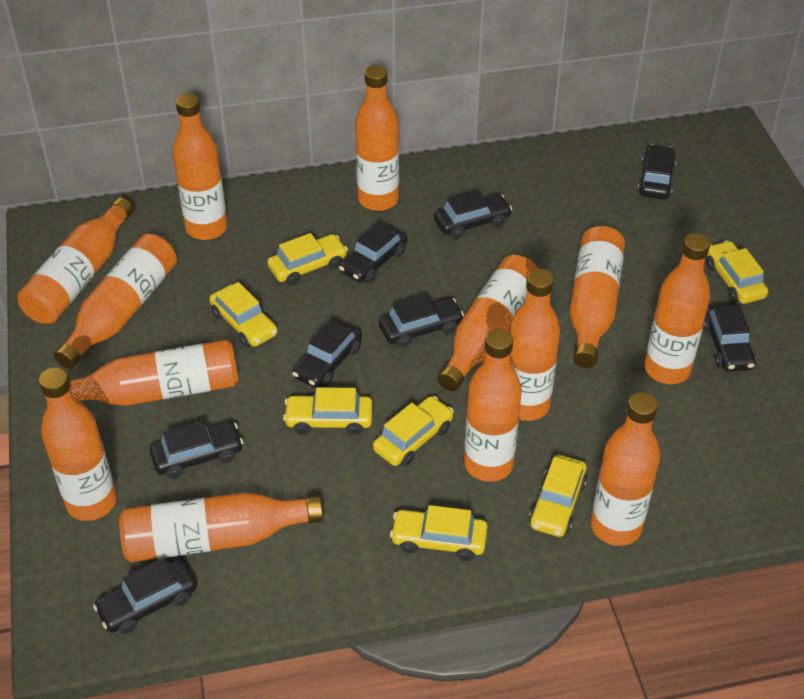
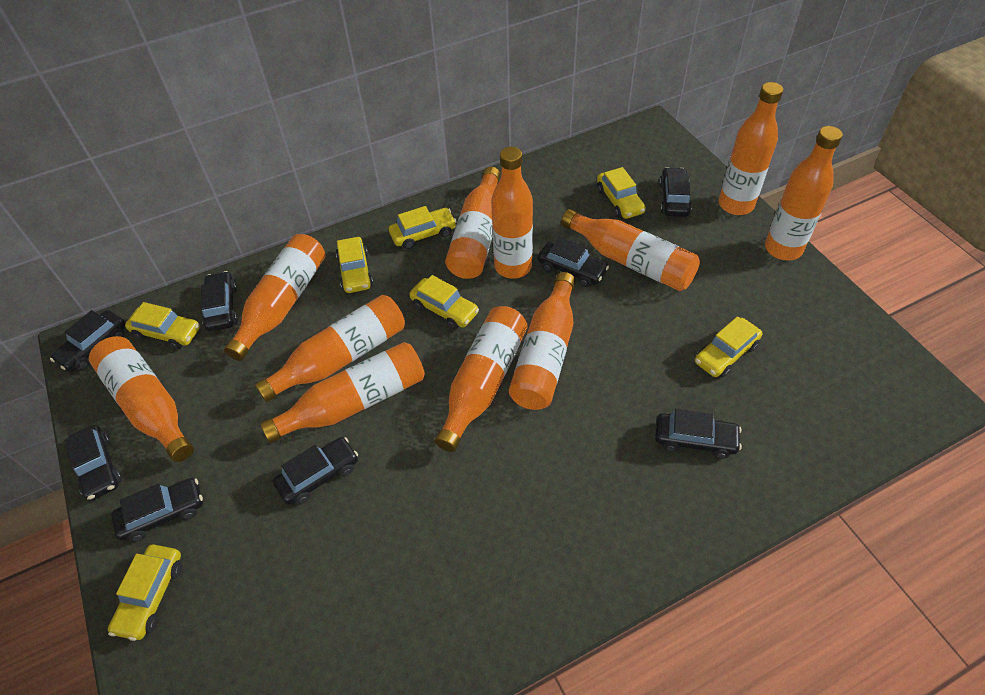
orange bottle: 13 -> 11

